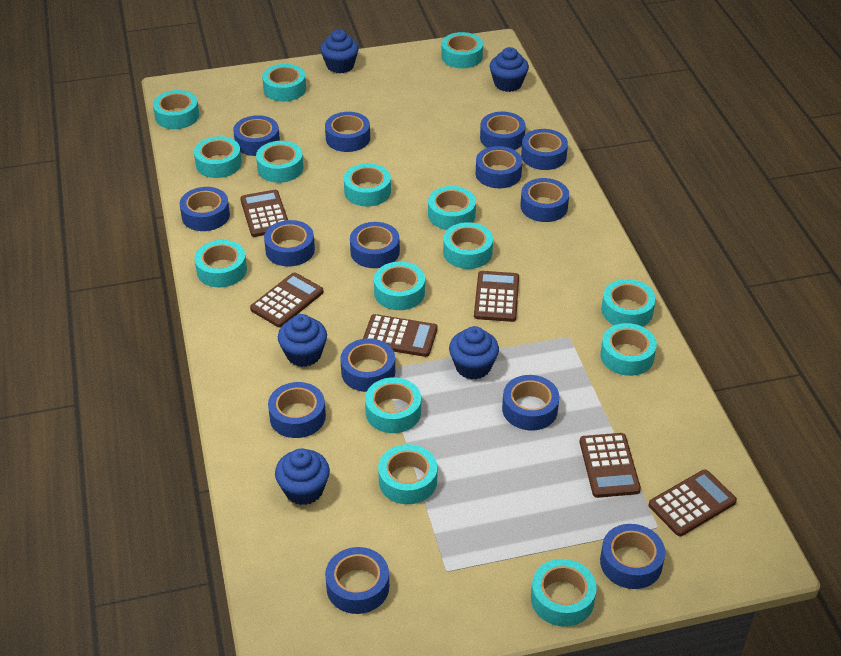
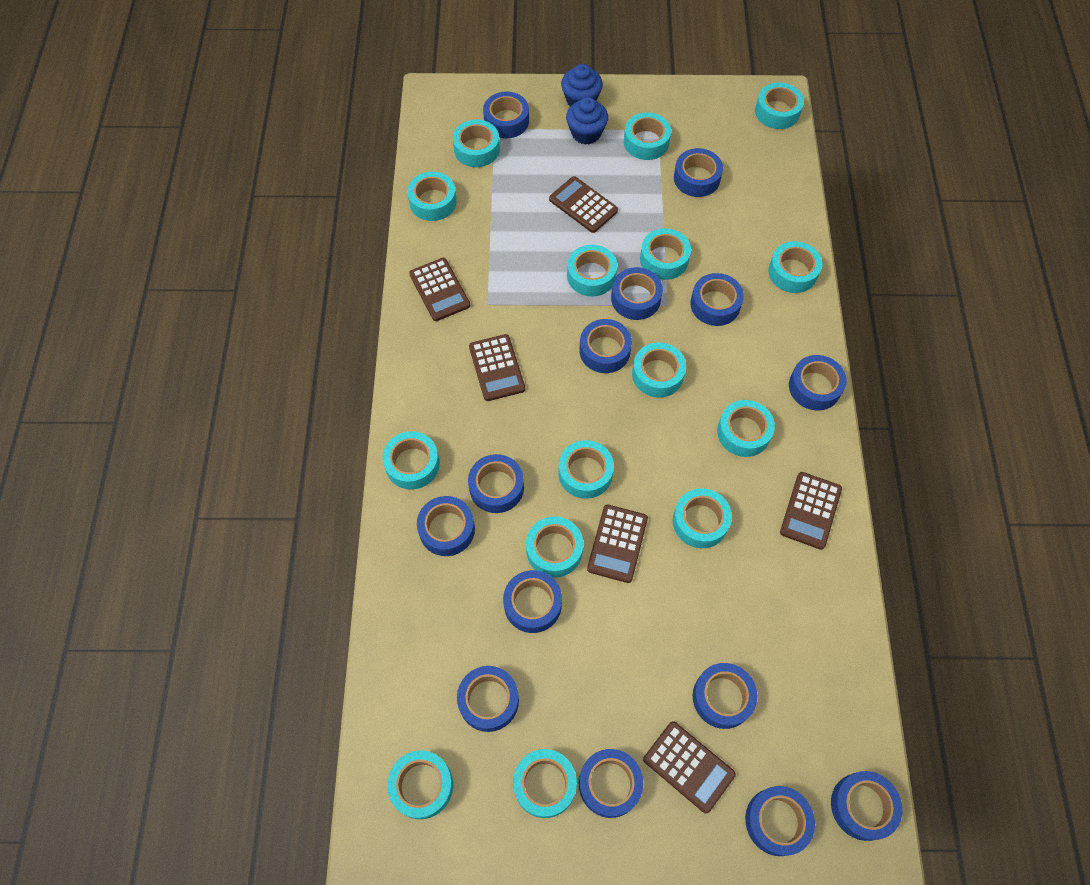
blue cupcake: 5 -> 2

